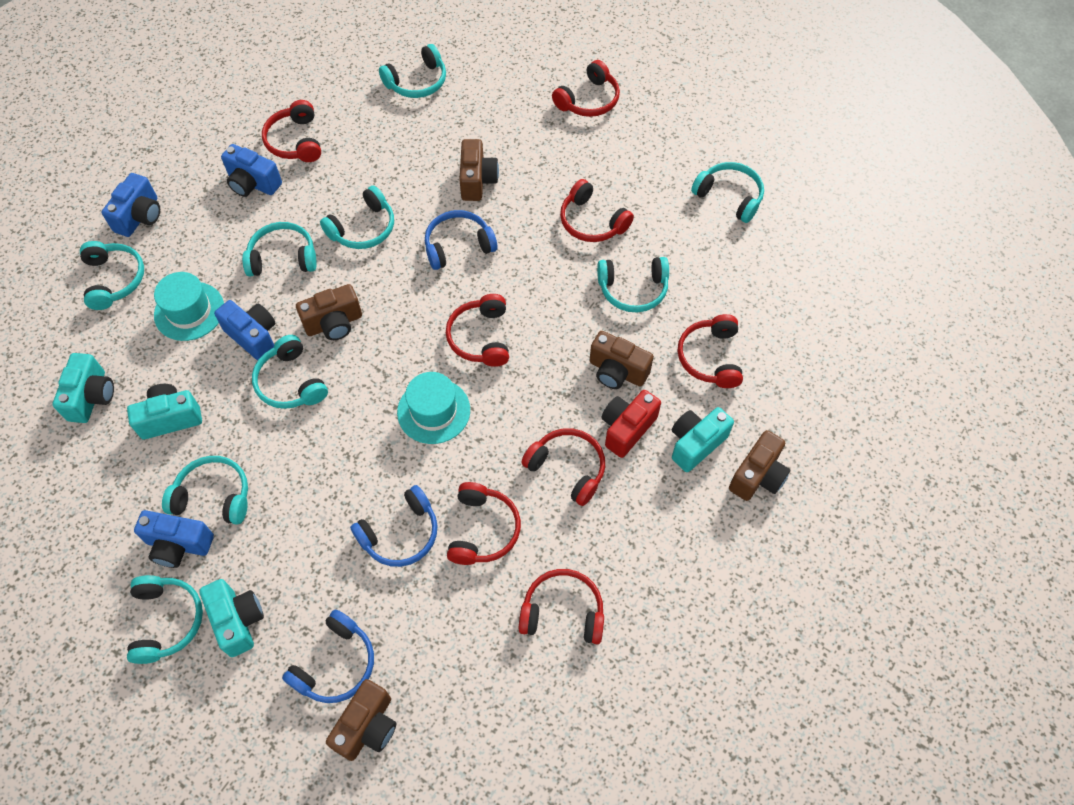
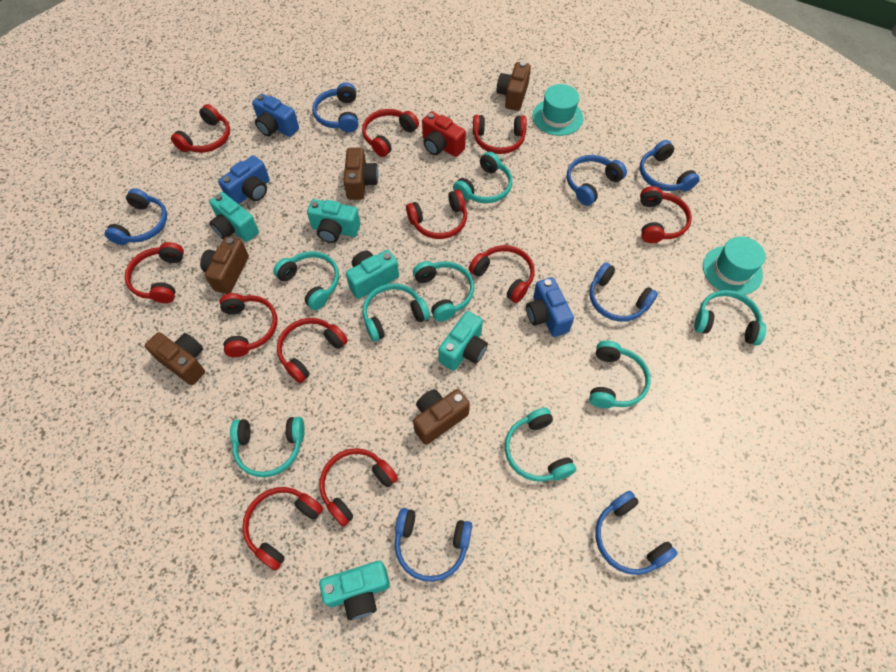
blue camera: 4 -> 3
blue headphones: 3 -> 7
red headphones: 8 -> 11
turquoise camera: 4 -> 5
turquoise headphones: 9 -> 8

